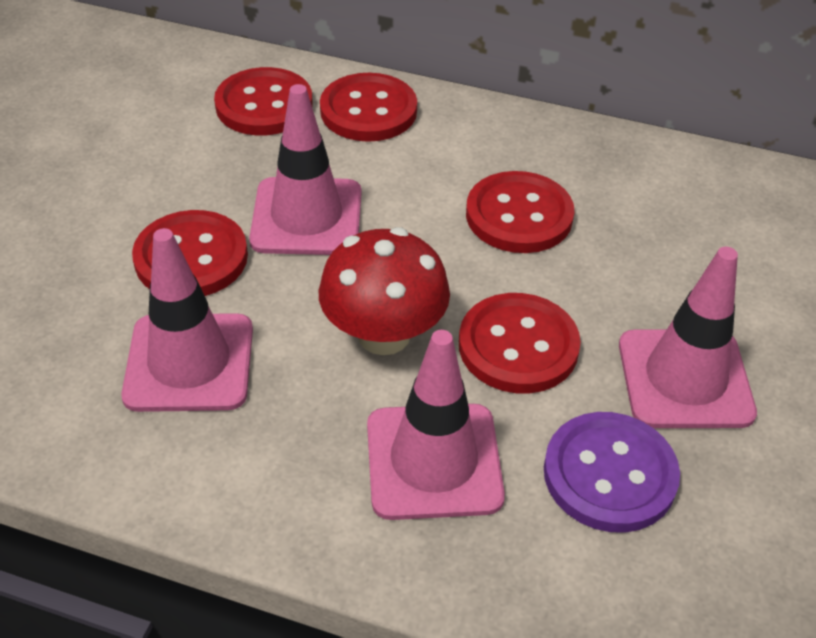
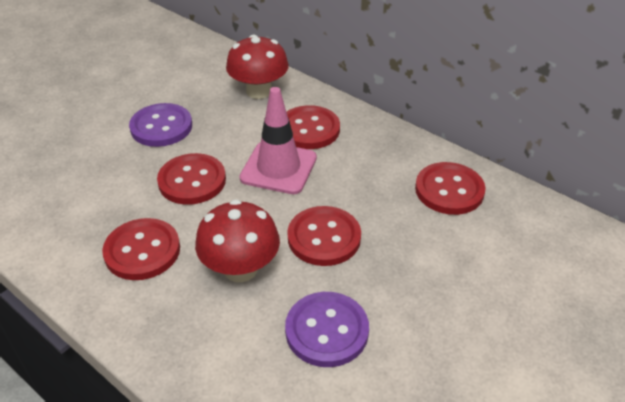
pink traffic cone: 4 -> 1
purple button: 1 -> 2
red mushroom: 1 -> 2

